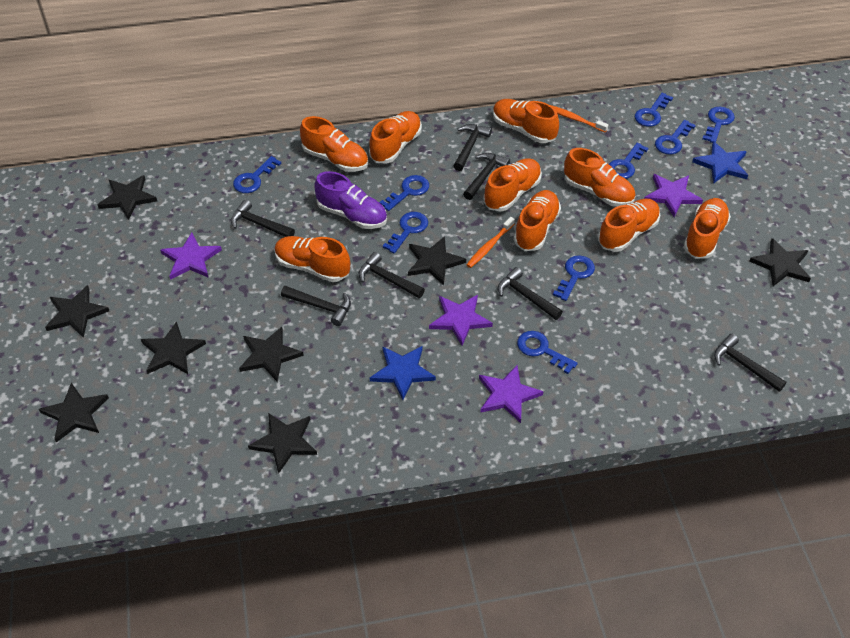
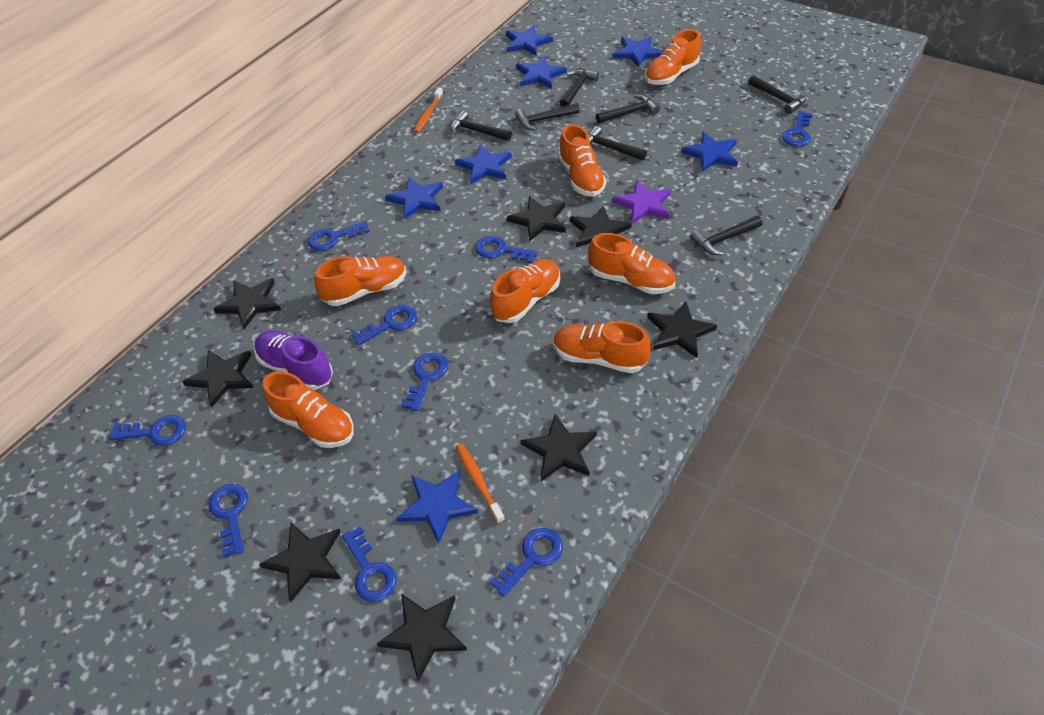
blue star: 2 -> 7
orange shoe: 9 -> 7
purple star: 4 -> 1

